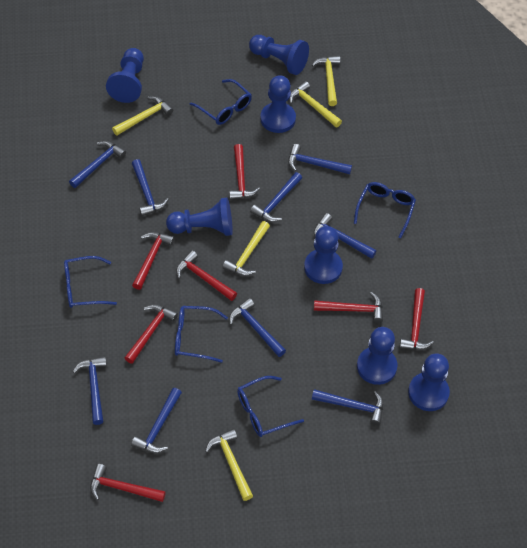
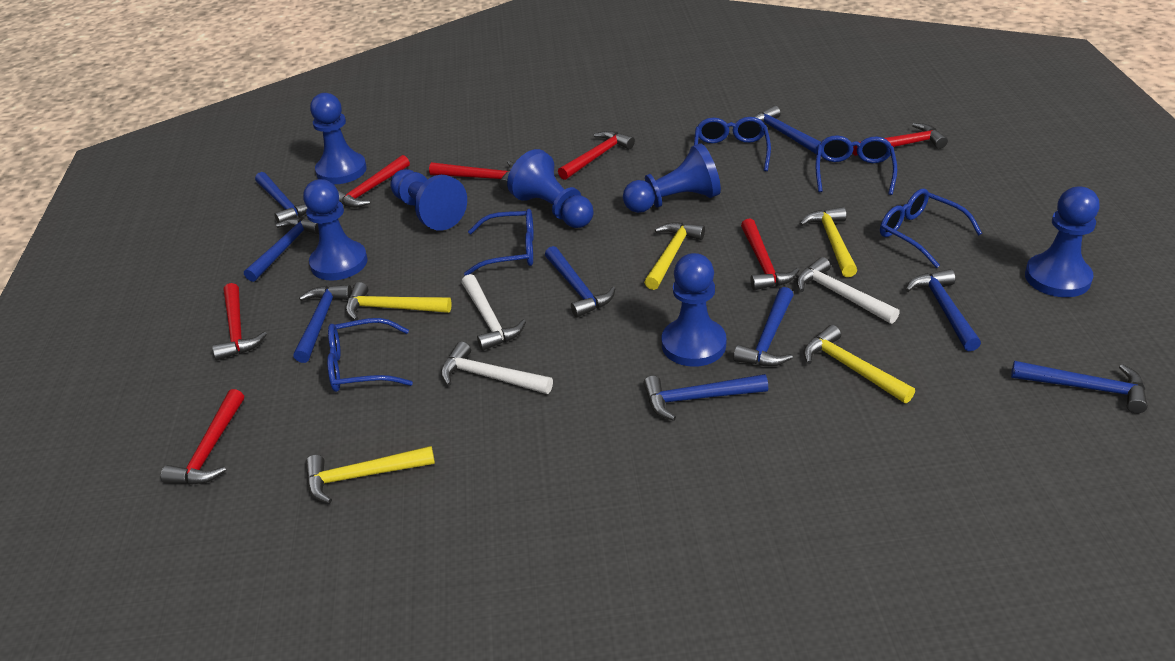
white hammer: 0 -> 3

